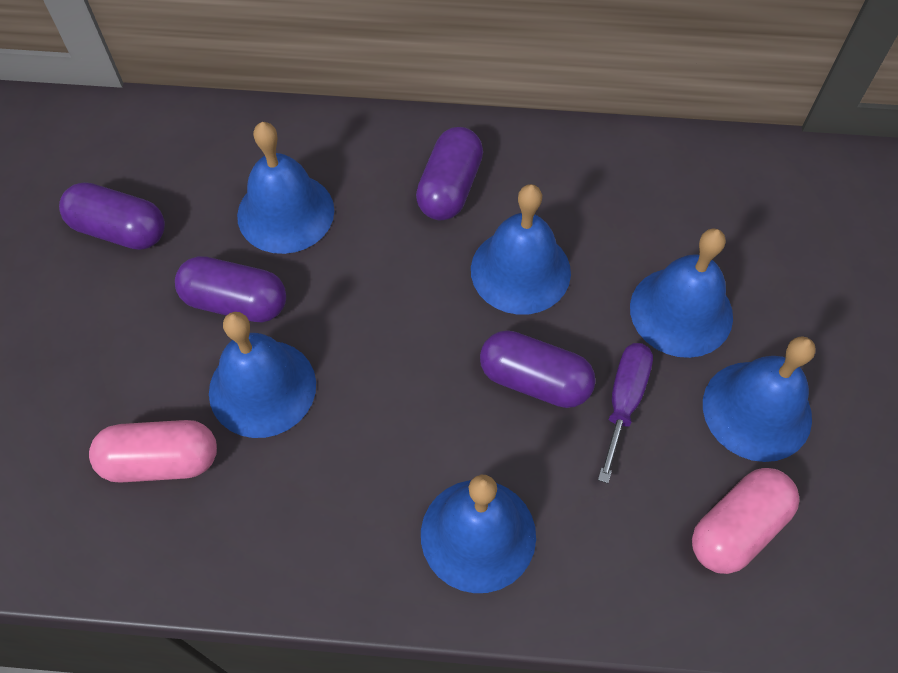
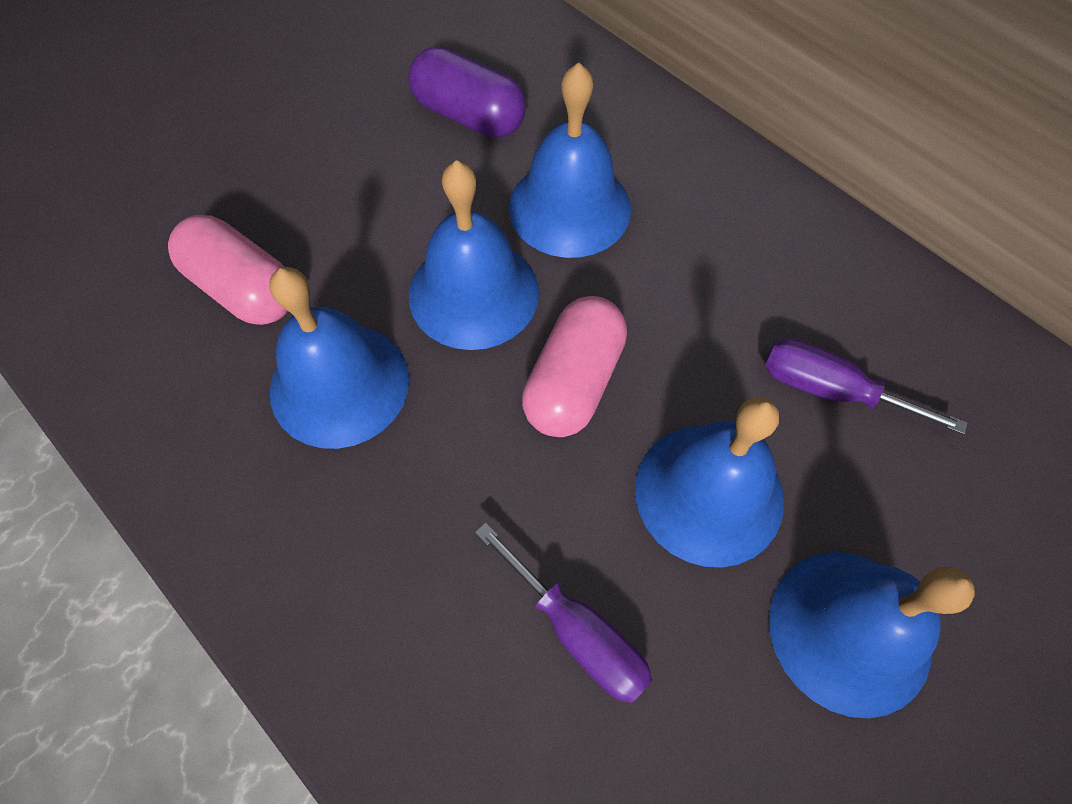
blue bell: 6 -> 5
purple capsule: 4 -> 1
purple screwdriver: 1 -> 2

